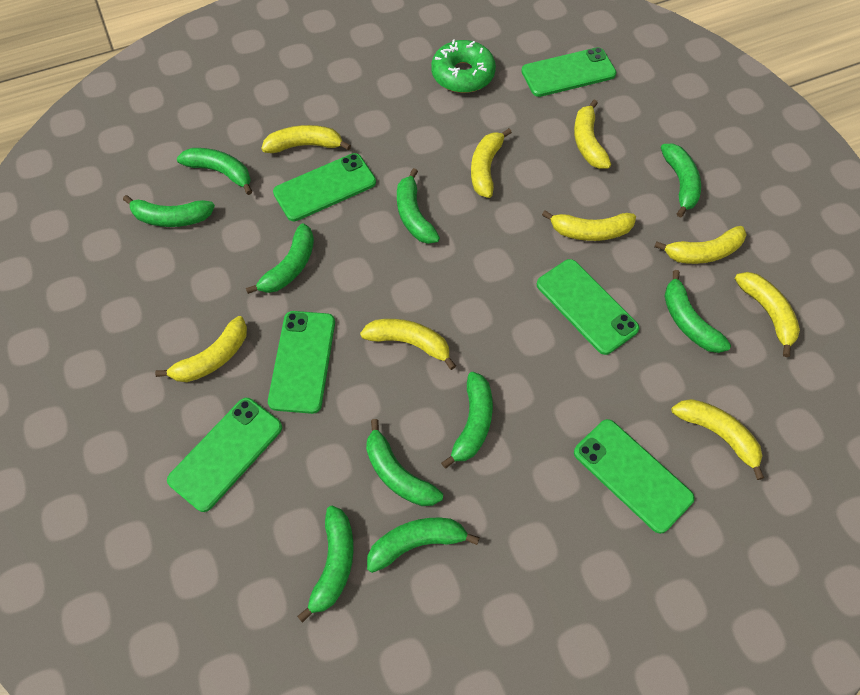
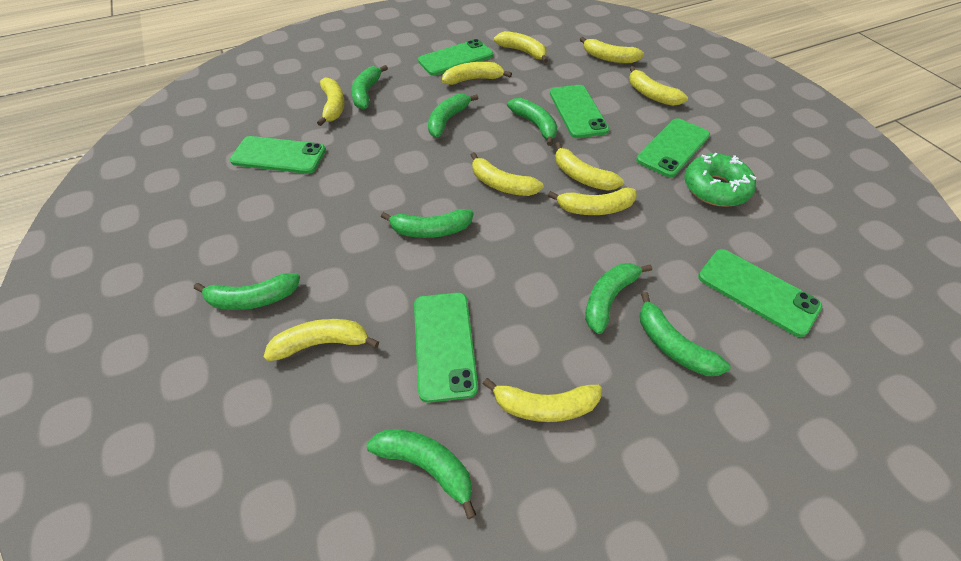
green banana: 10 -> 8
yellow banana: 9 -> 10

